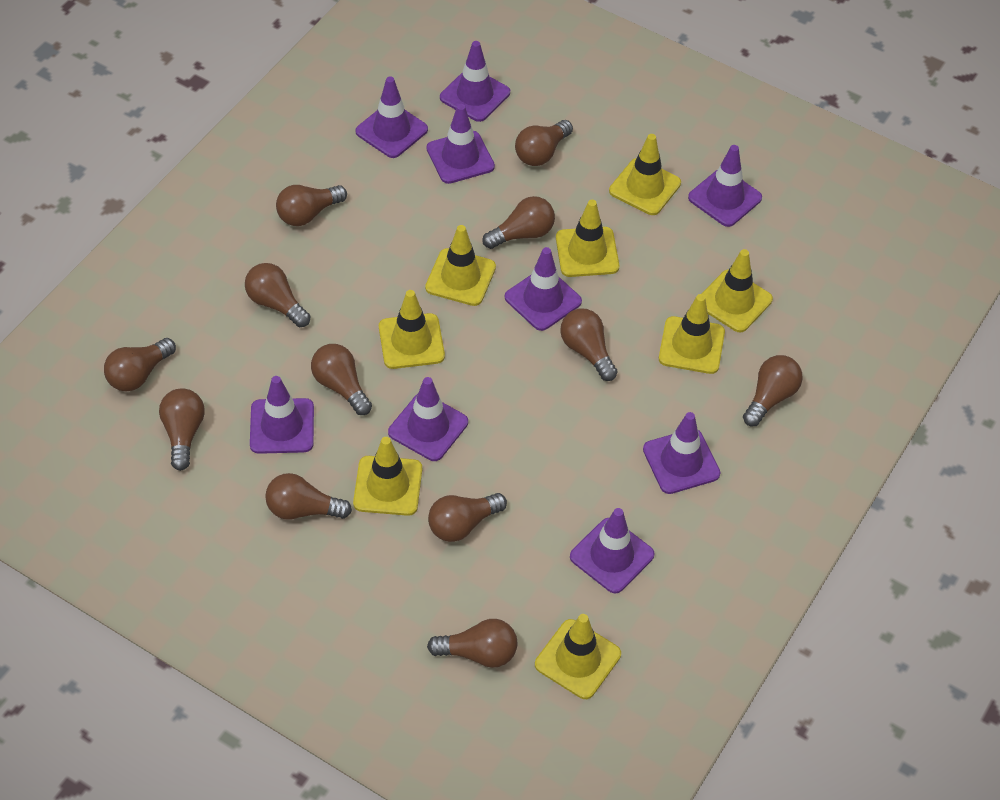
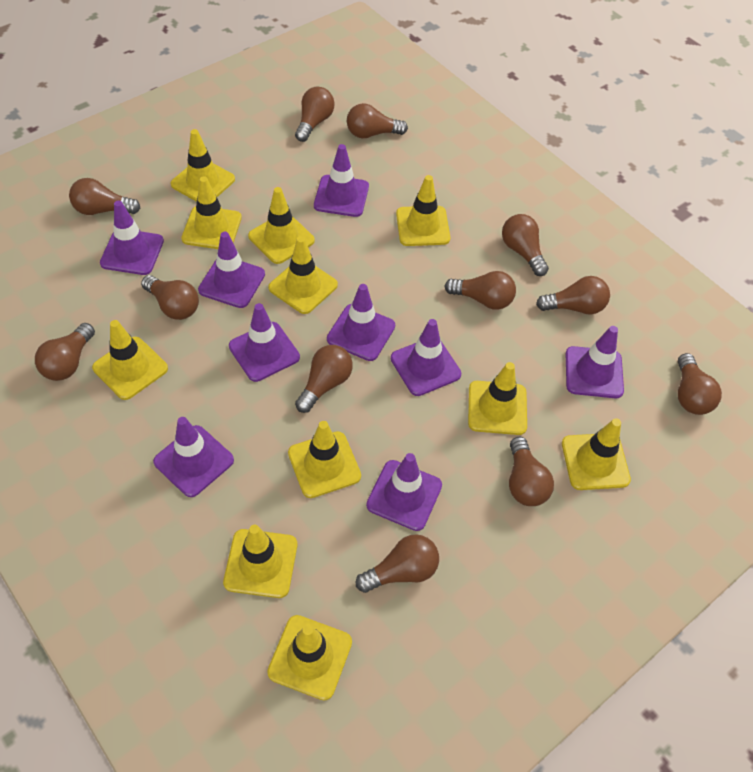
yellow traffic cone: 8 -> 11

